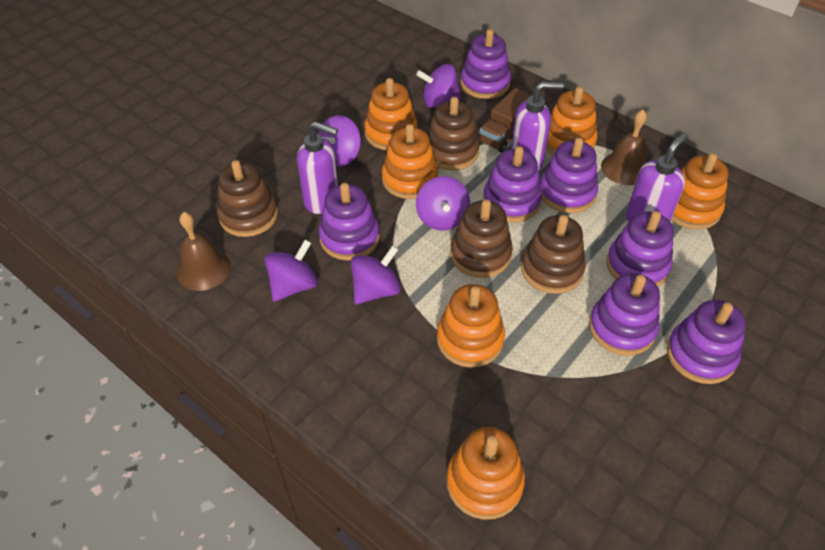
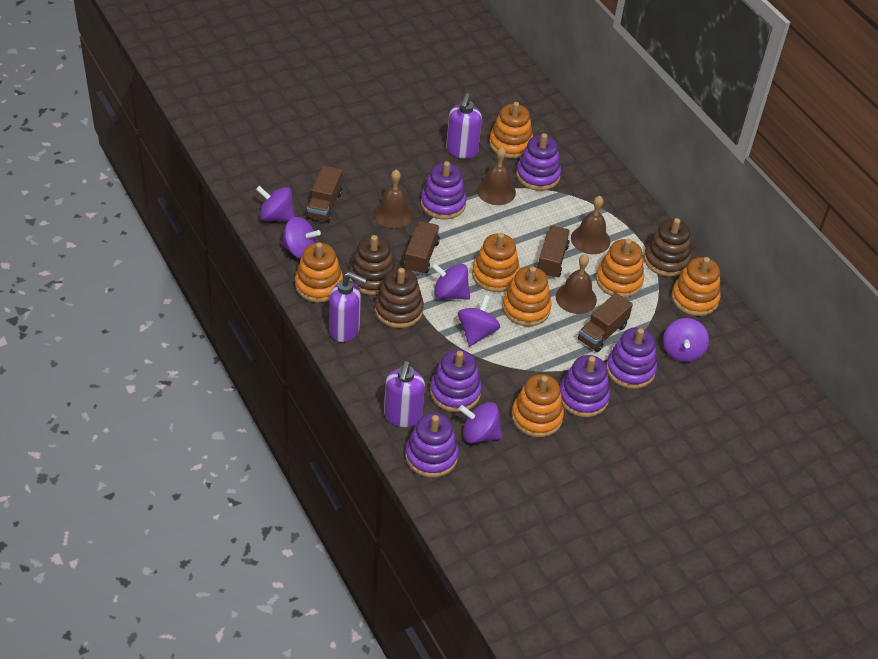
brown bell: 2 -> 4
brown stacking toy: 4 -> 3
brown truck: 1 -> 4
orange stacking toy: 6 -> 7
purple spinning top: 5 -> 6
purple stacking toy: 7 -> 6

